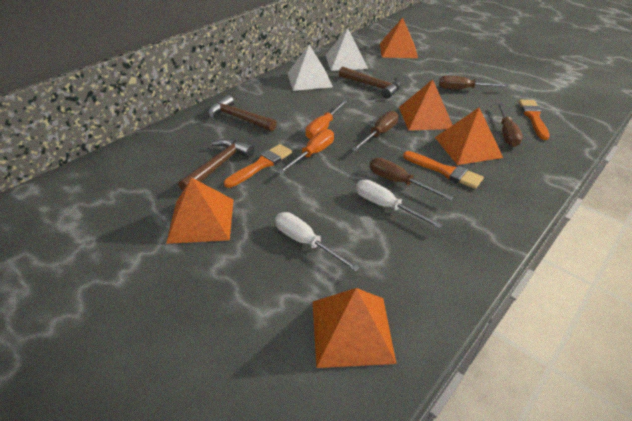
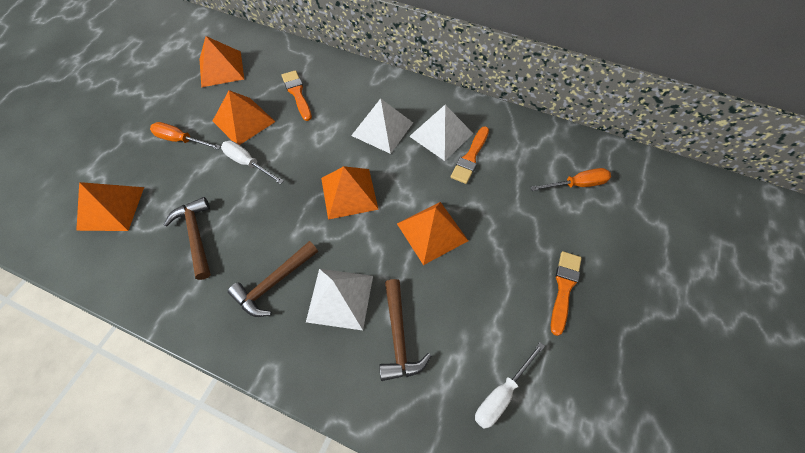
brown screwdriver: 4 -> 0
white pyramid: 2 -> 3

